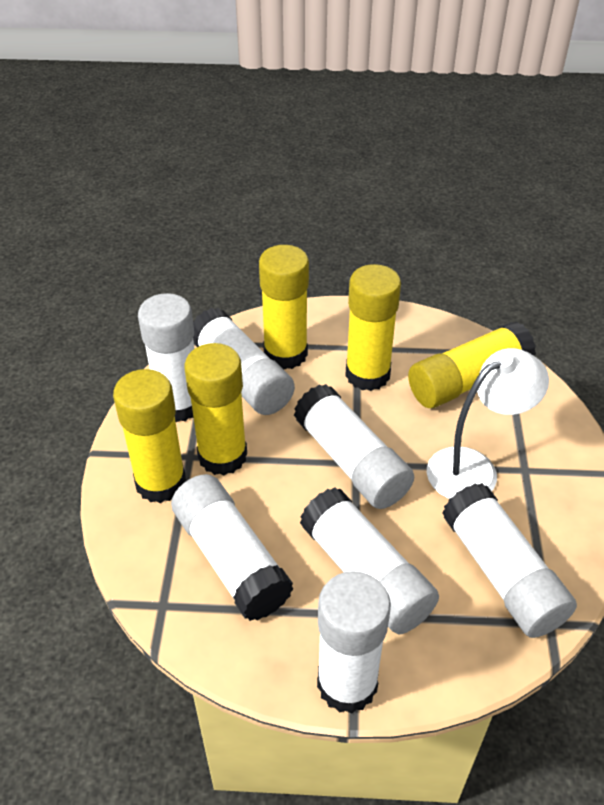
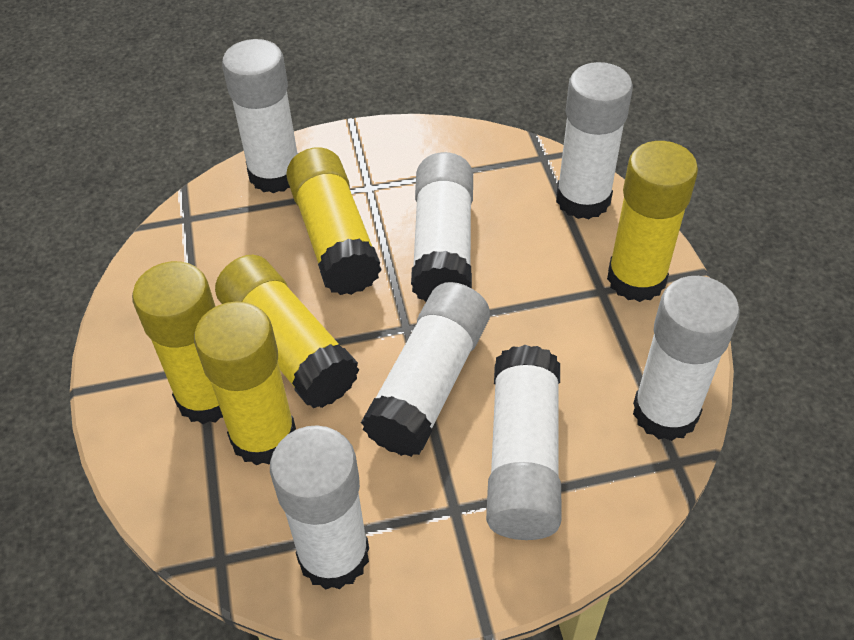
white lamp: 1 -> 0

